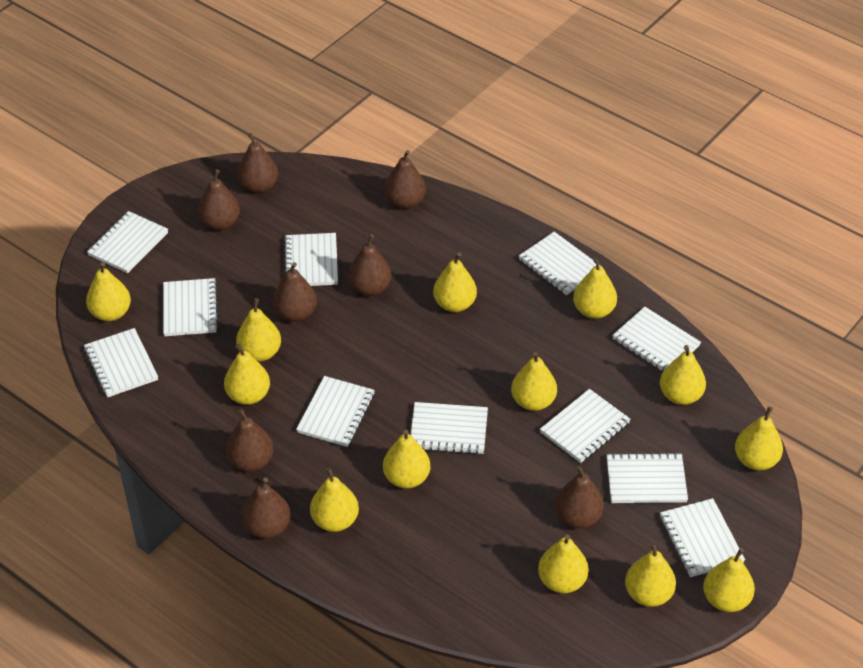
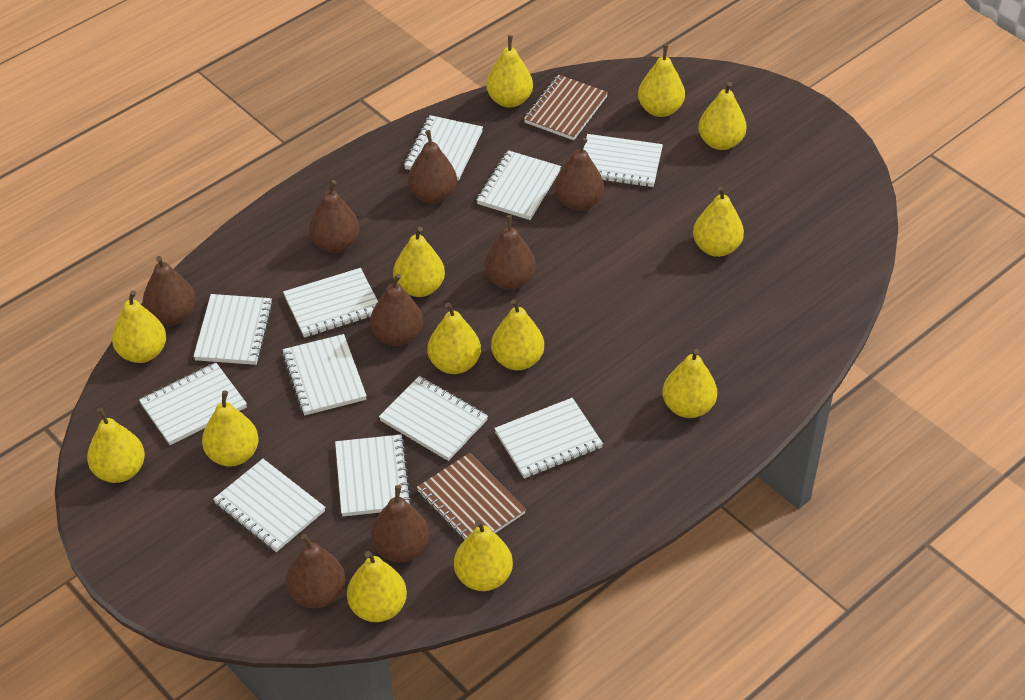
brown notebook: 0 -> 2

